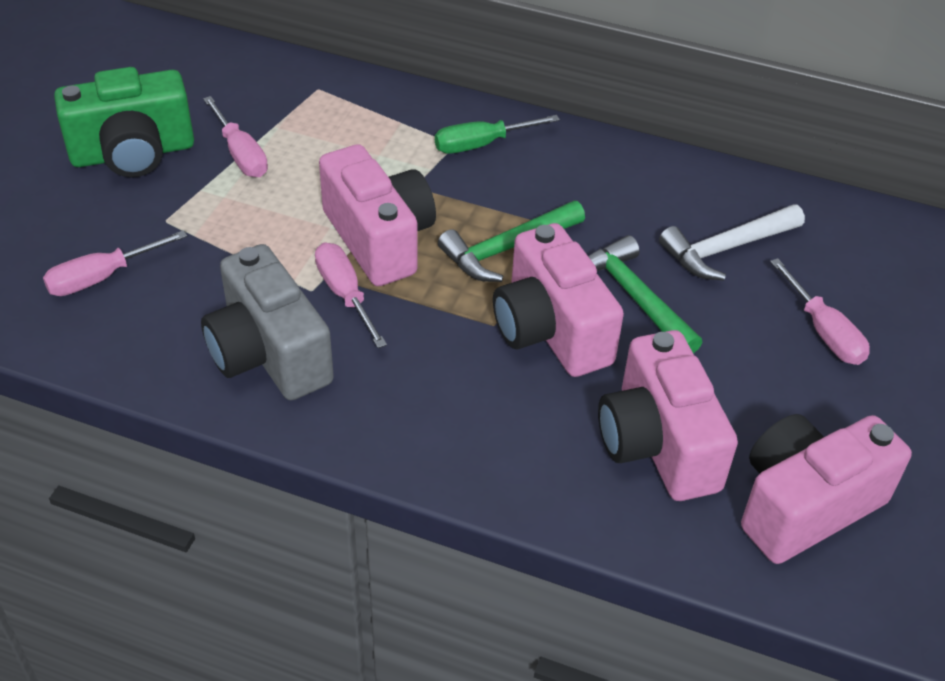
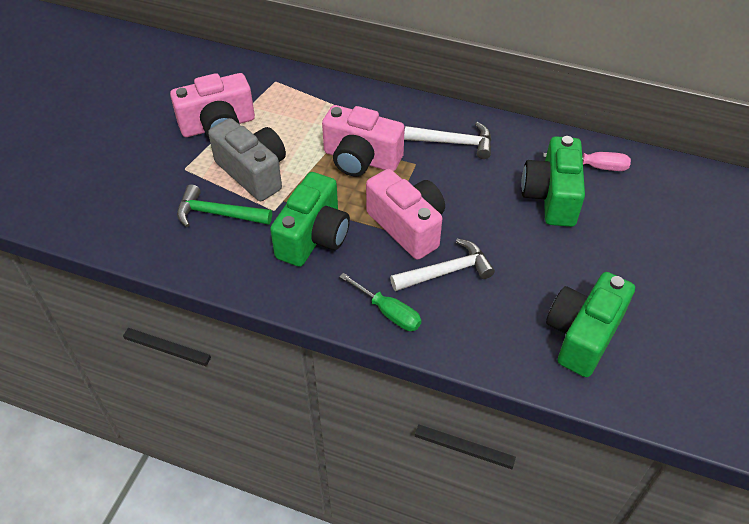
green camera: 1 -> 3
green hammer: 2 -> 1
pink camera: 4 -> 3
pink screwdriver: 4 -> 1
white hammer: 1 -> 2

